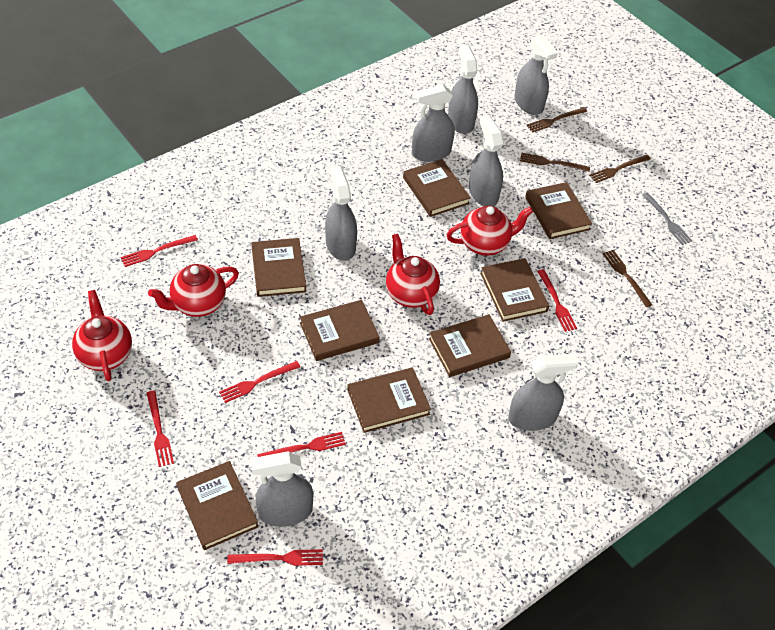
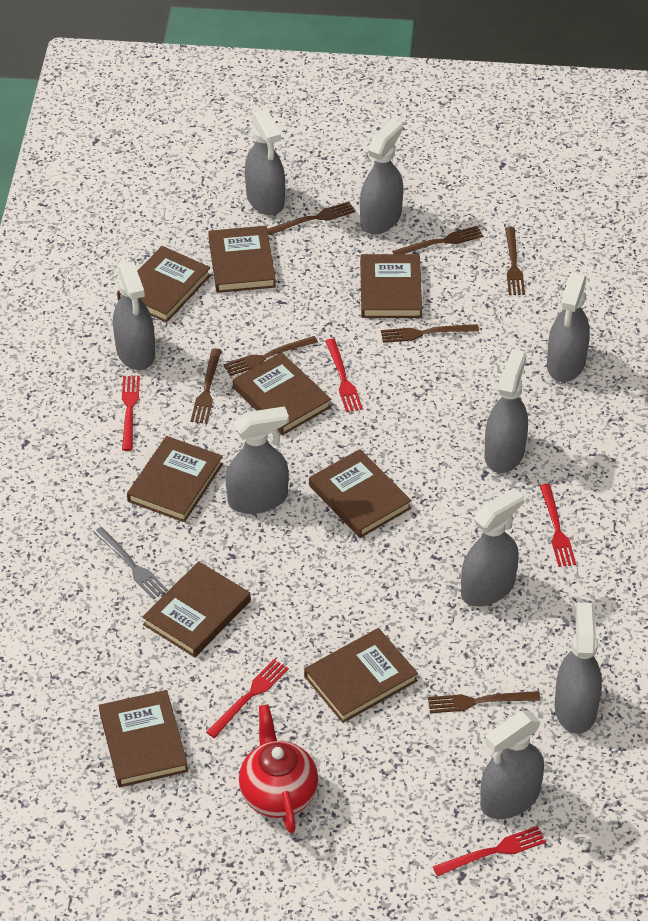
brown book: 8 -> 9
brown fork: 4 -> 7
grey spray bottle: 7 -> 9
red fork: 6 -> 5
red teapot: 4 -> 1

